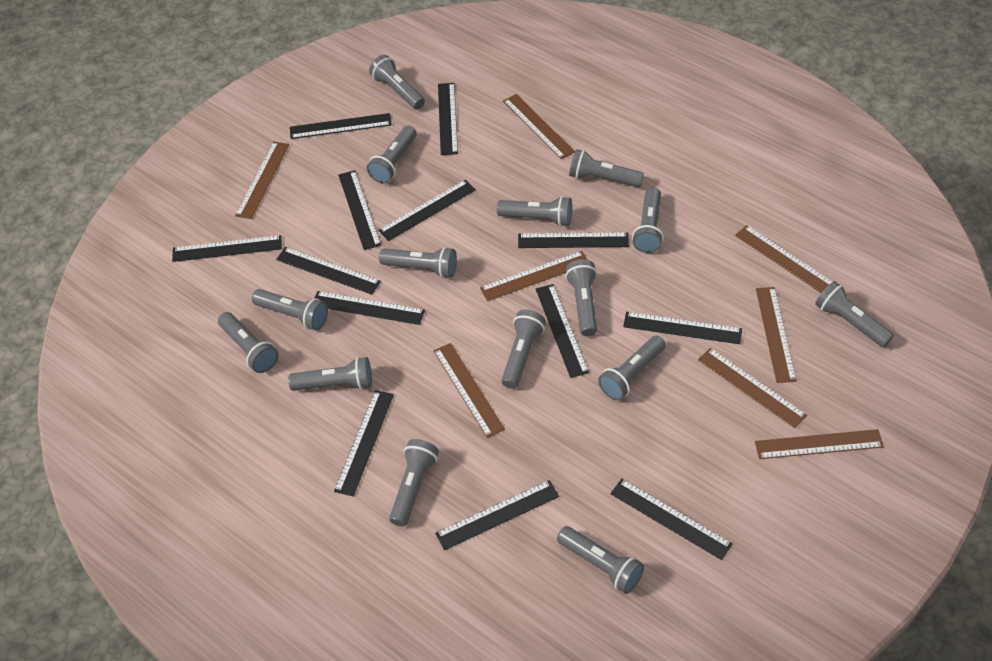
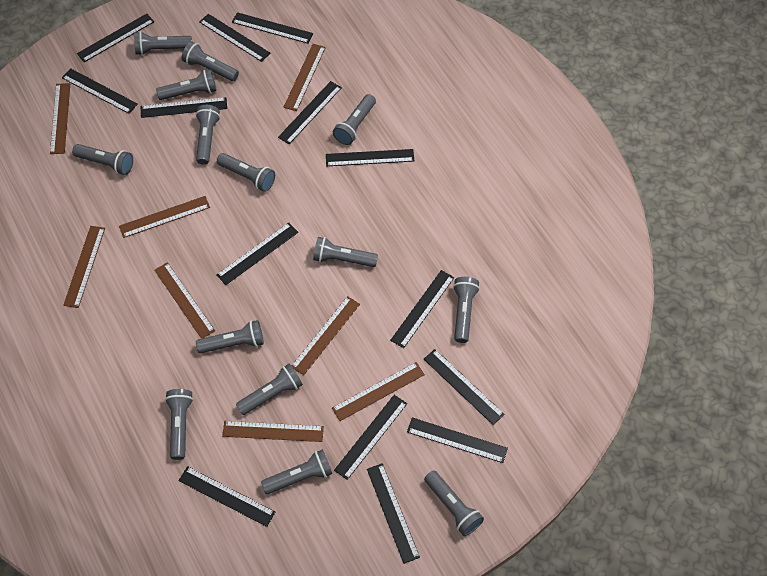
black ruler: 13 -> 14
grey flashlight: 15 -> 14

